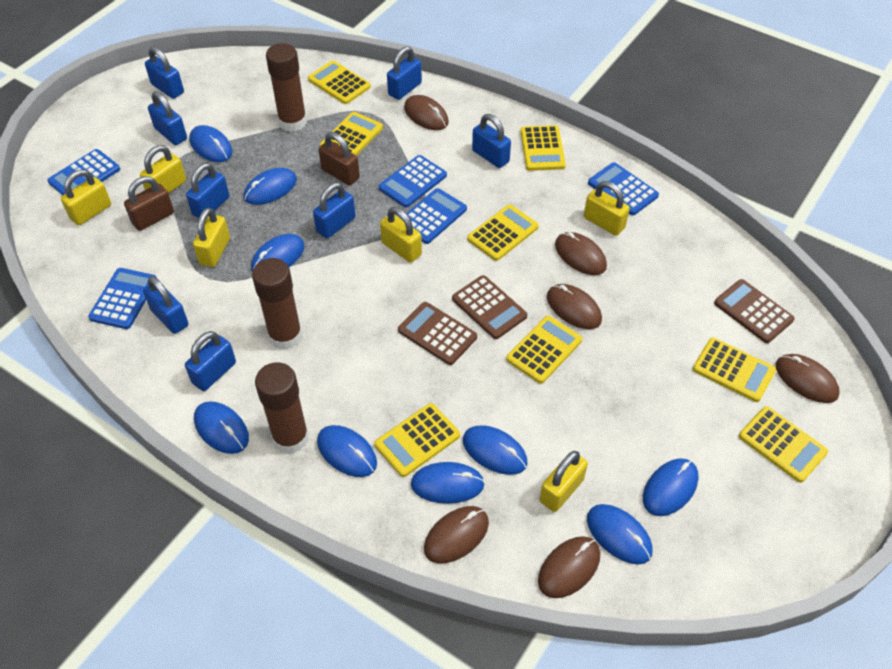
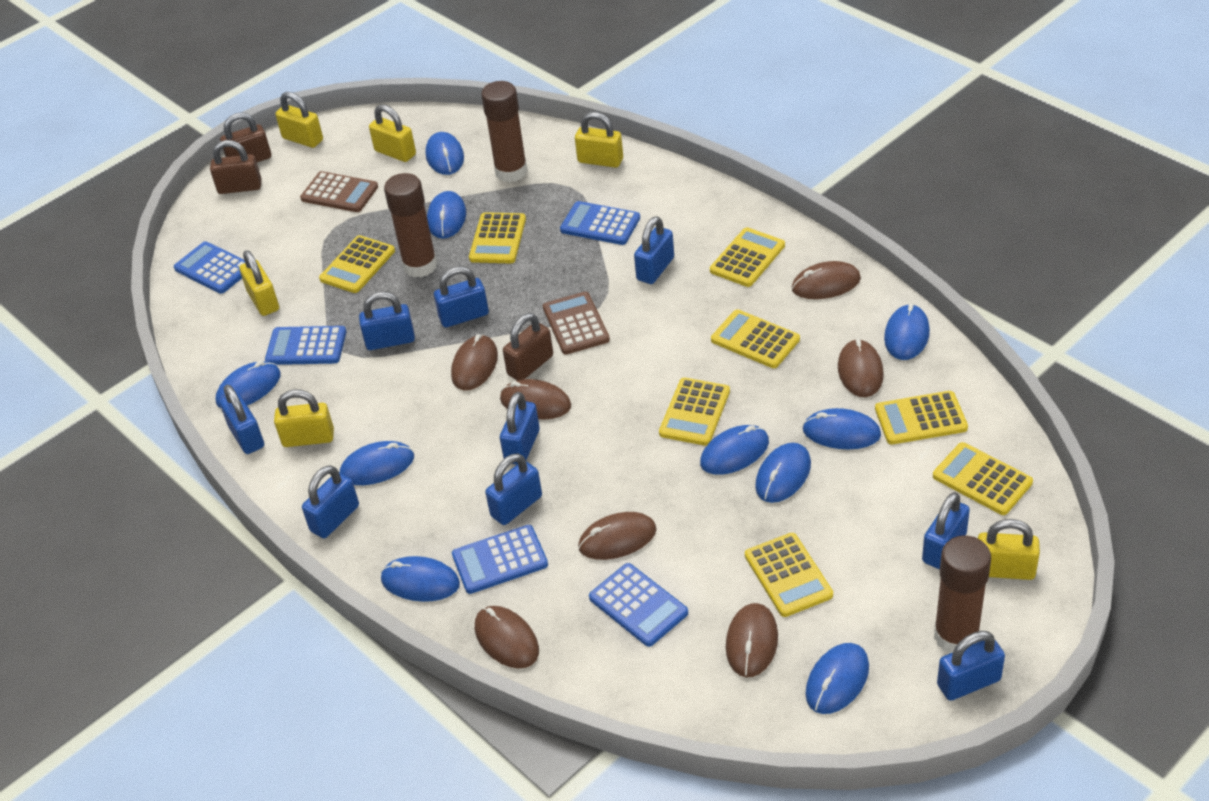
blue mouse: 9 -> 10
blue padlock: 8 -> 9
brown calculator: 3 -> 2
brown mouse: 6 -> 7
brown padlock: 2 -> 3

